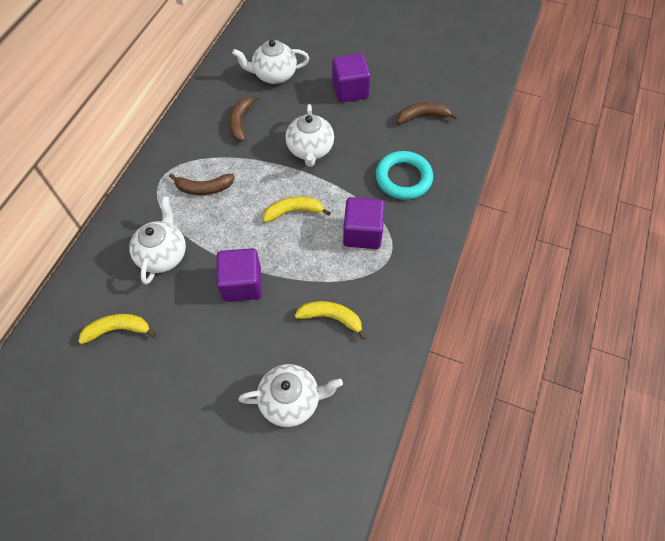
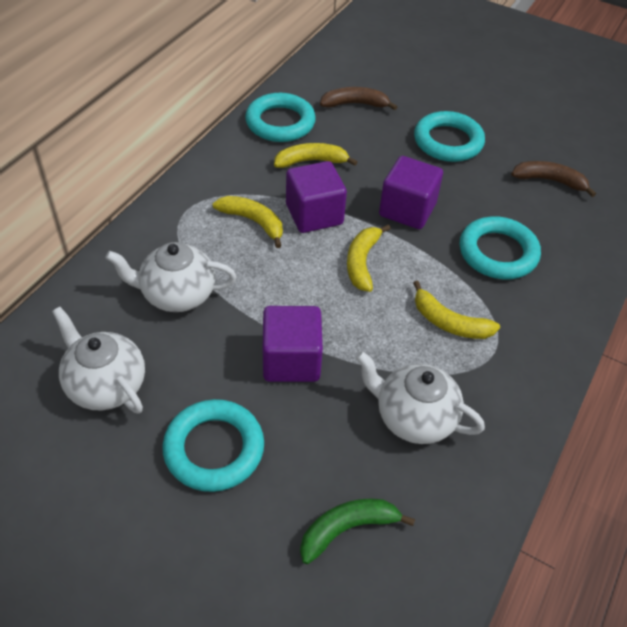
brown banana: 3 -> 2
green banana: 0 -> 1
turquoise ring: 1 -> 4
white teapot: 4 -> 3
yellow banana: 3 -> 4

